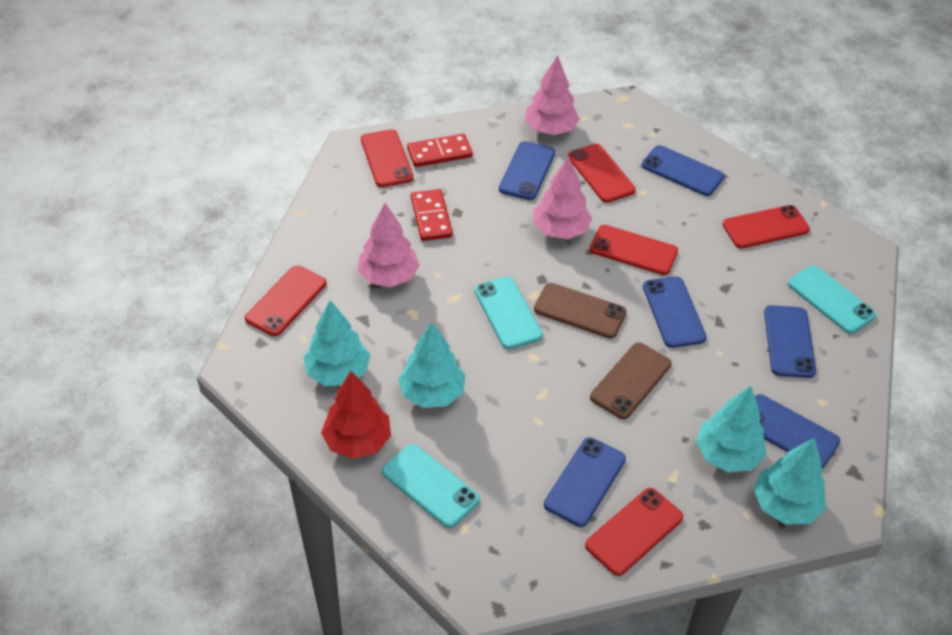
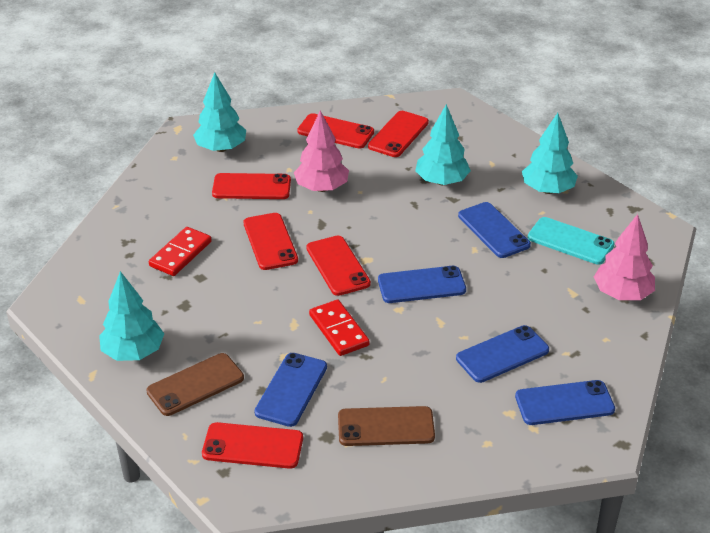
blue phone: 6 -> 5
pink tree: 3 -> 2
red tree: 1 -> 0
turquoise phone: 3 -> 1

